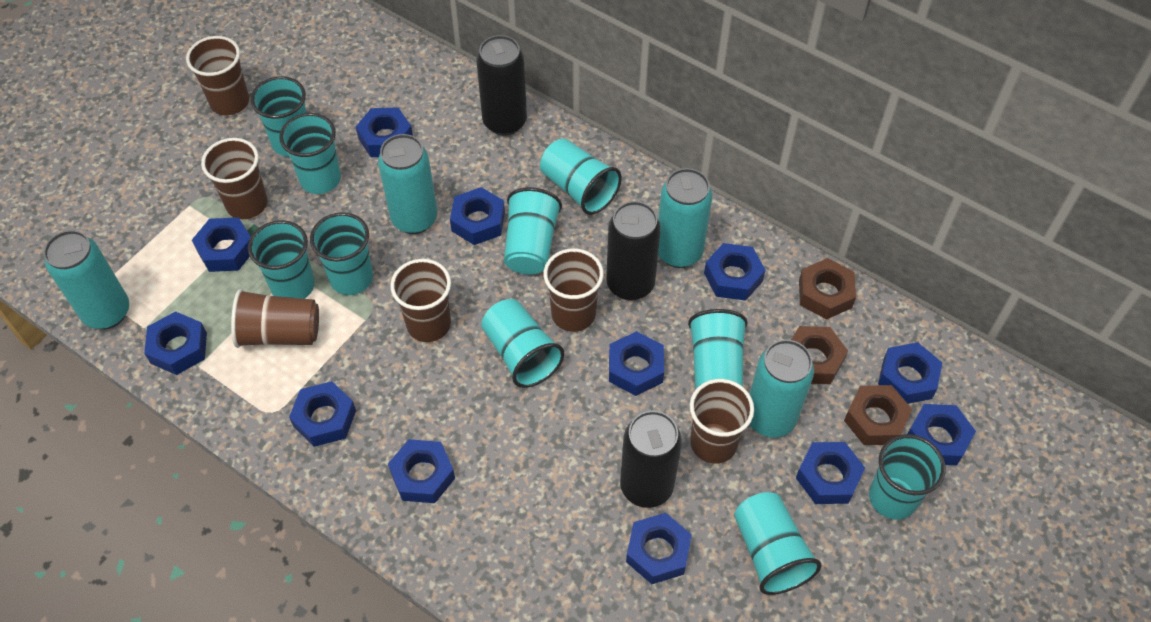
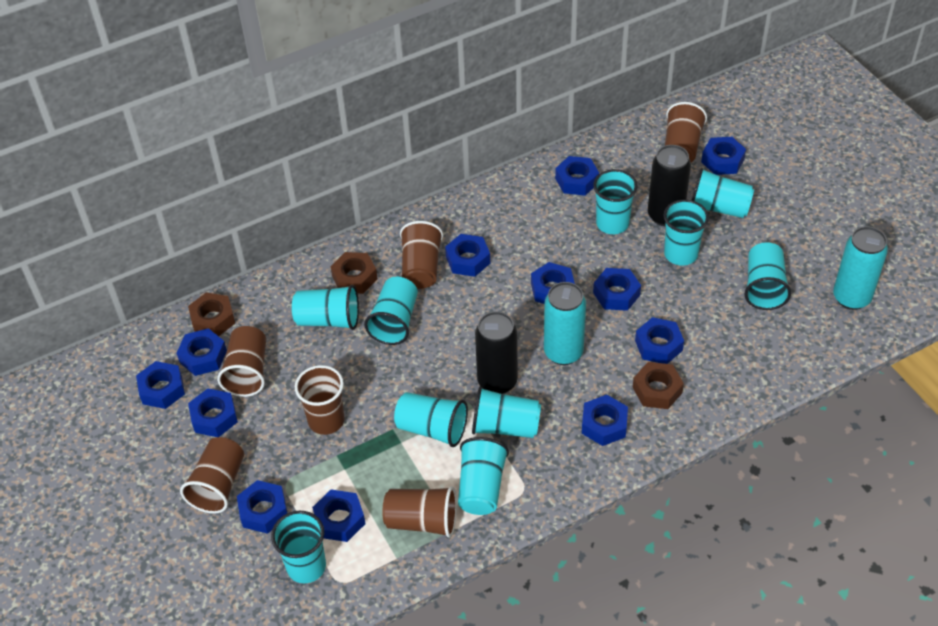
black can: 3 -> 2
turquoise can: 4 -> 2

